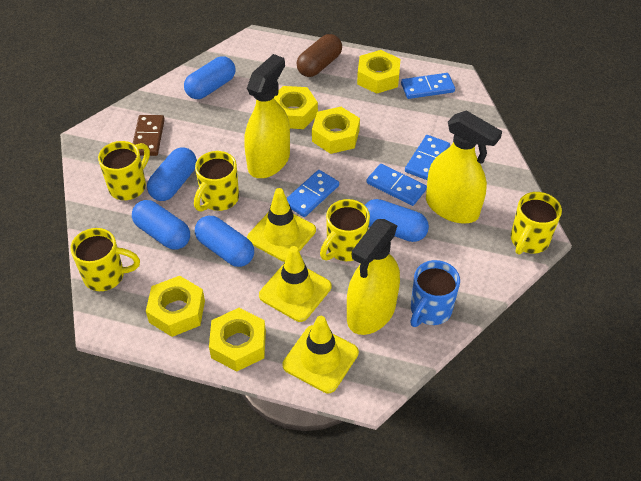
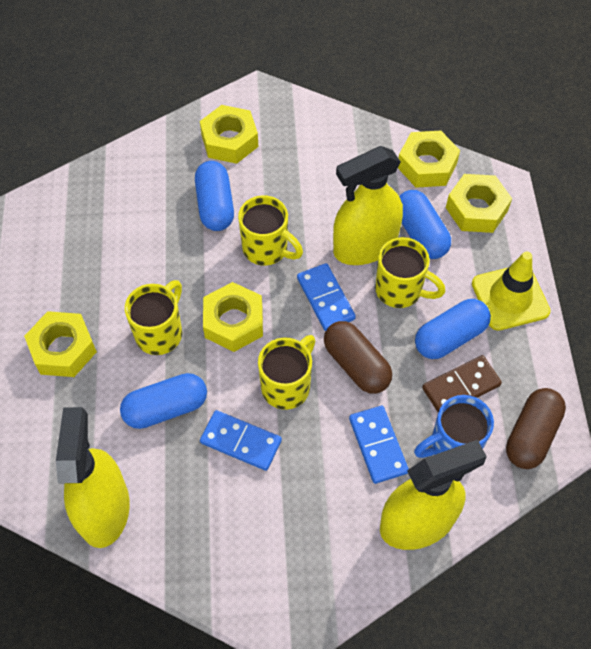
blue capsule: 5 -> 4
blue domino: 4 -> 3
brown capsule: 1 -> 2
yellow mug: 5 -> 4
yellow traffic cone: 3 -> 1

